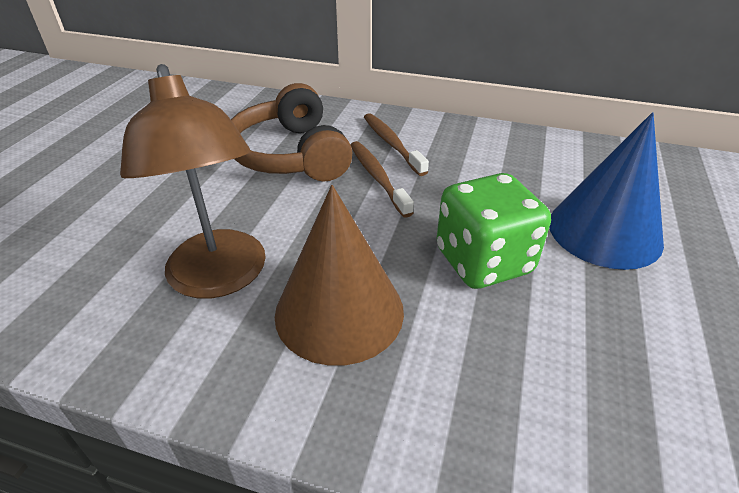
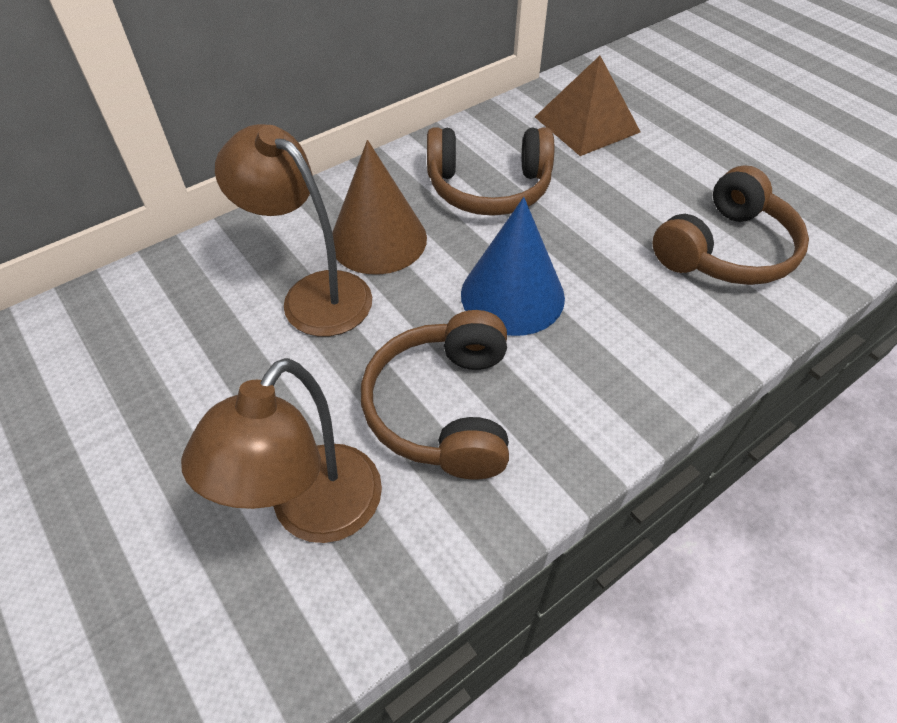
brown headphones: 1 -> 3
brown lamp: 1 -> 2
brown pyramid: 0 -> 1
brown toothbrush: 2 -> 0
green dice: 1 -> 0

